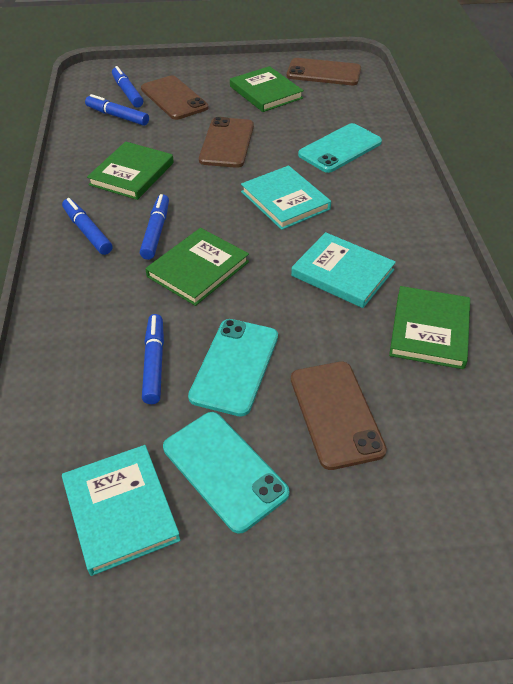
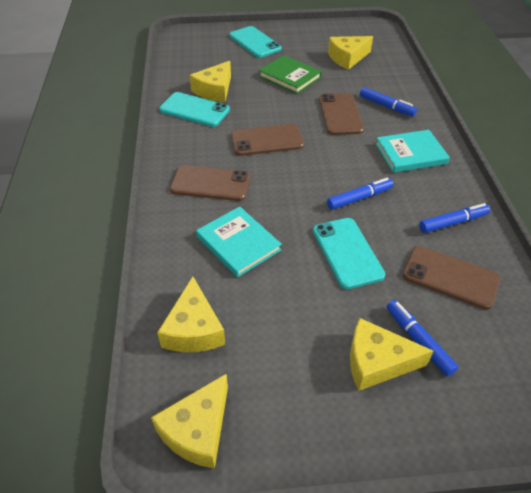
blue marker: 5 -> 4
green book: 4 -> 1
turquoise book: 3 -> 2
yellow cheese: 0 -> 5

